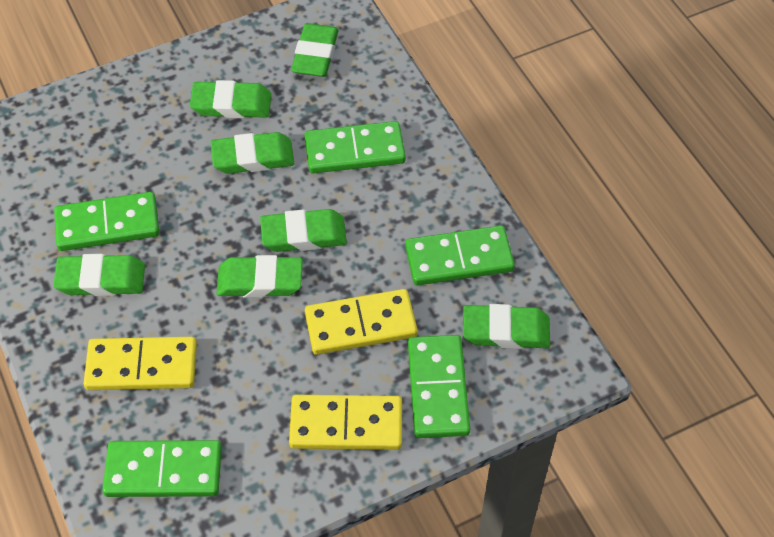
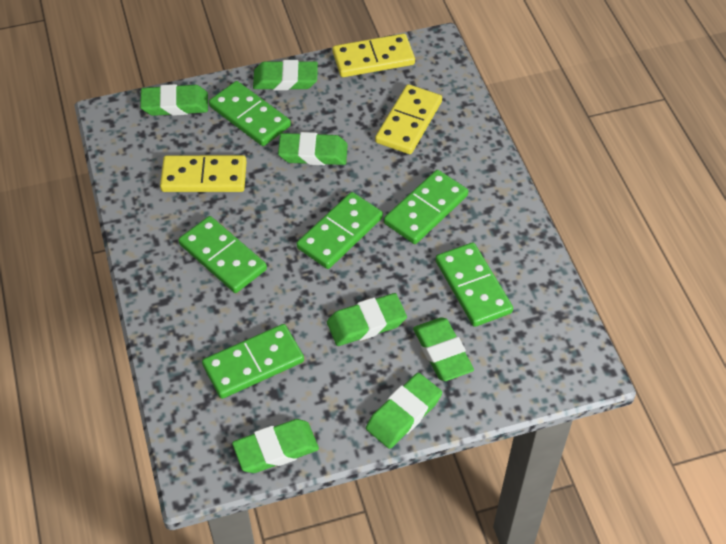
green domino: 5 -> 6

